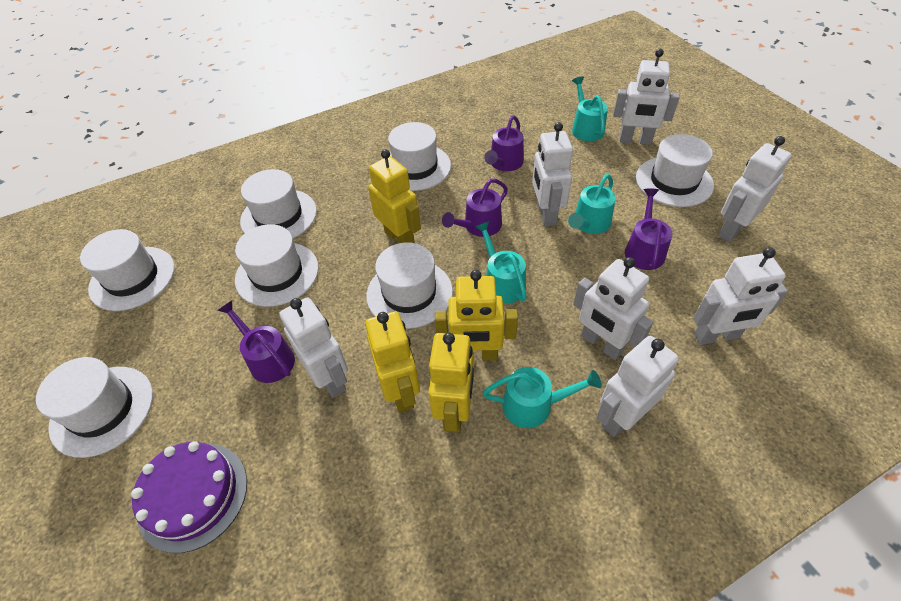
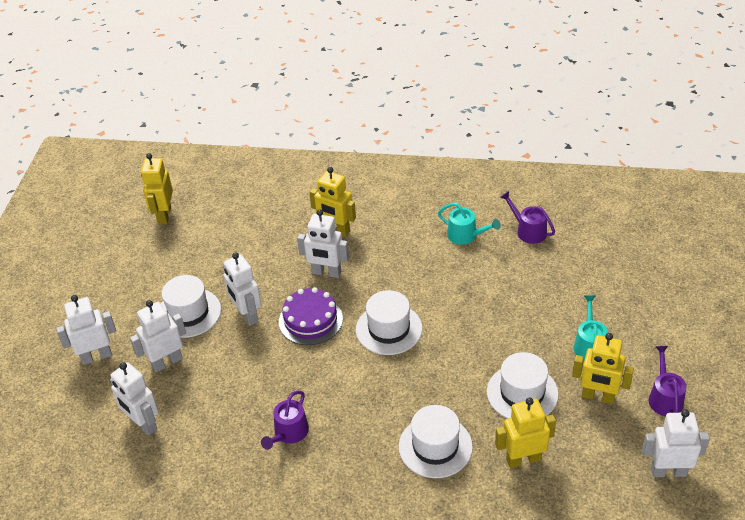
purple watering can: 4 -> 3
turquoise watering can: 4 -> 2
white hat: 7 -> 4
white robot: 7 -> 6

